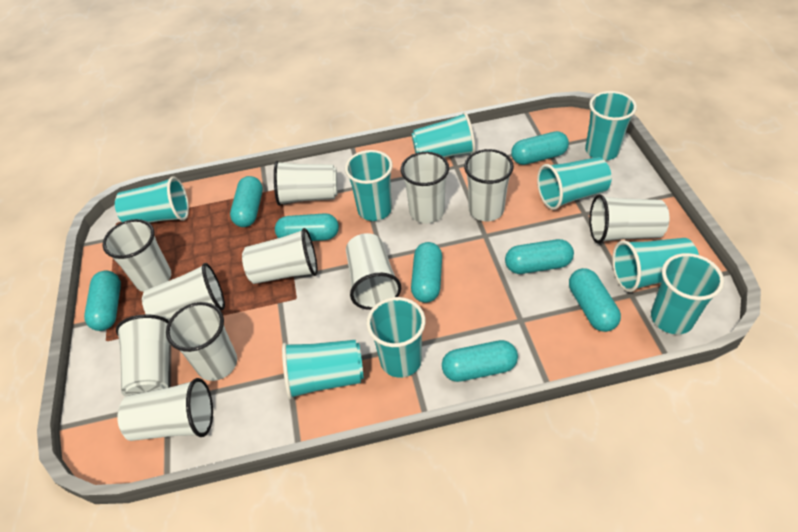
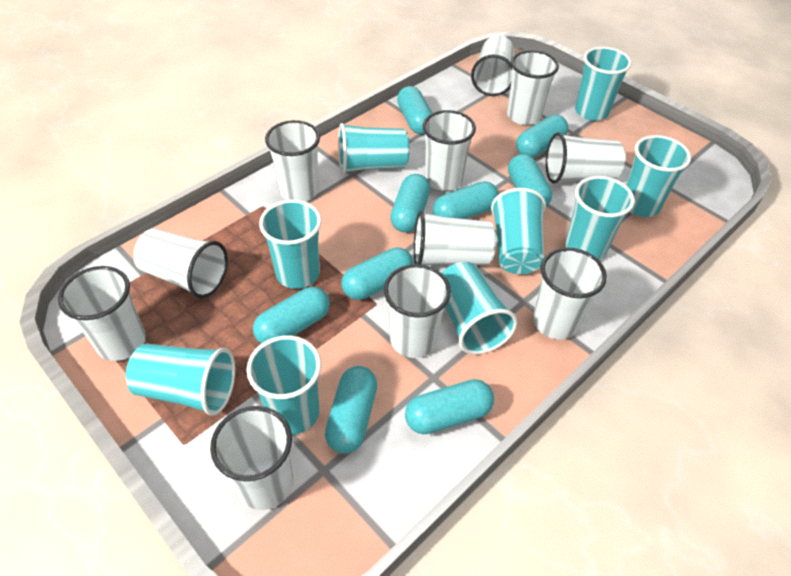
turquoise capsule: 8 -> 9

